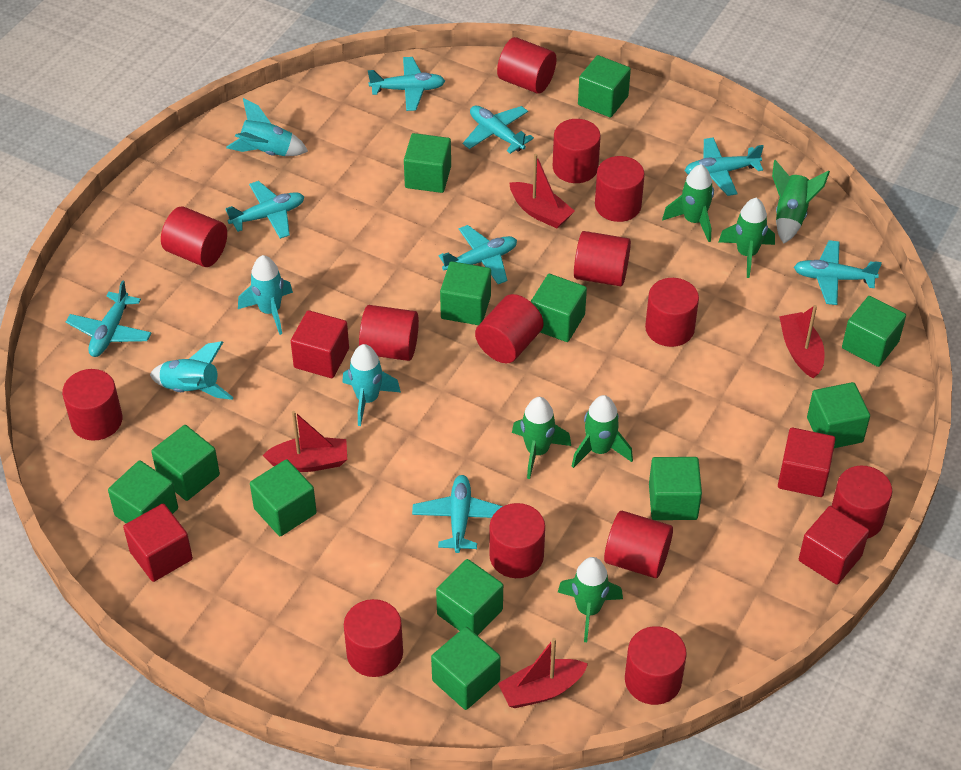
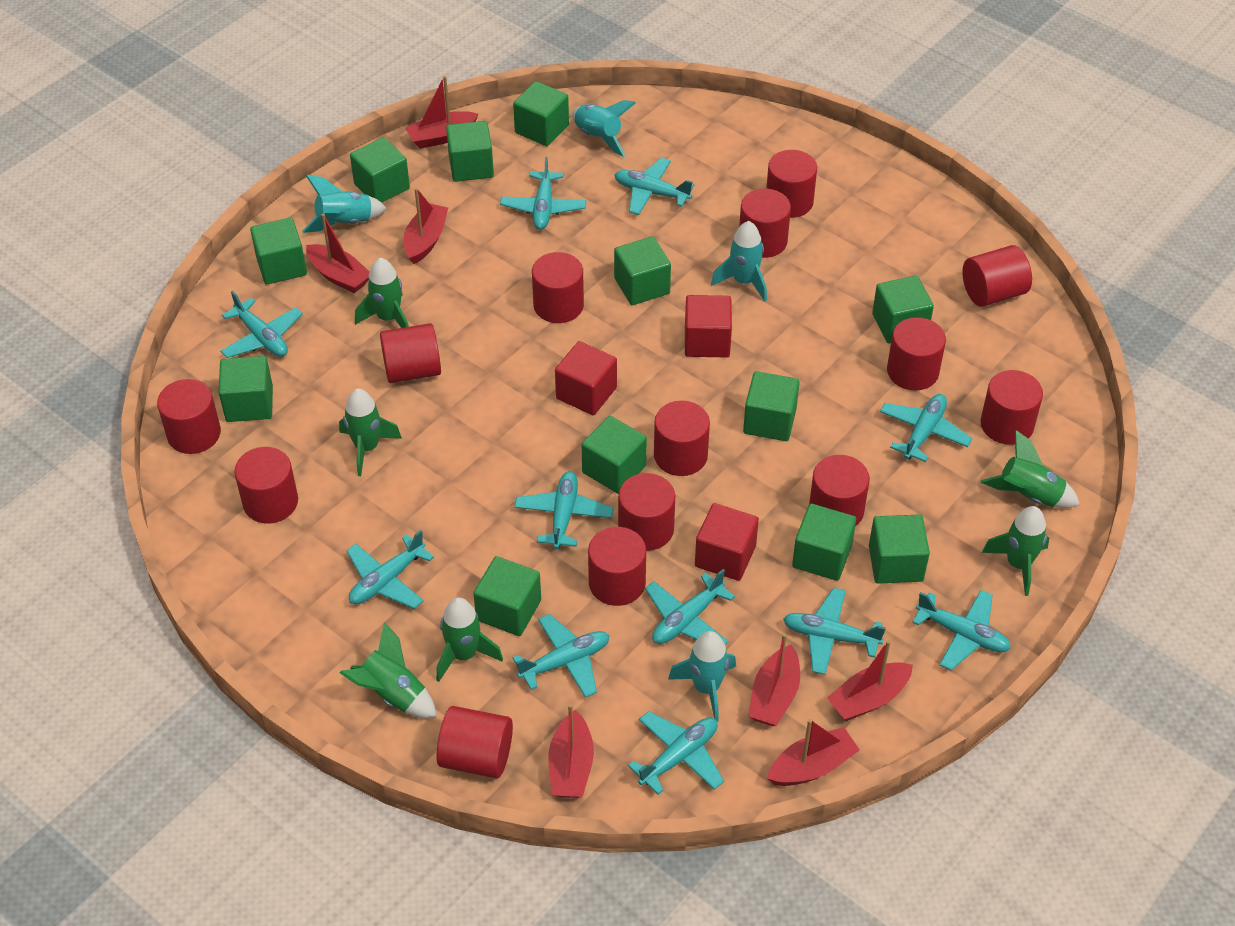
red boat: 4 -> 7
red cube: 4 -> 3
turquoise plane: 8 -> 11

